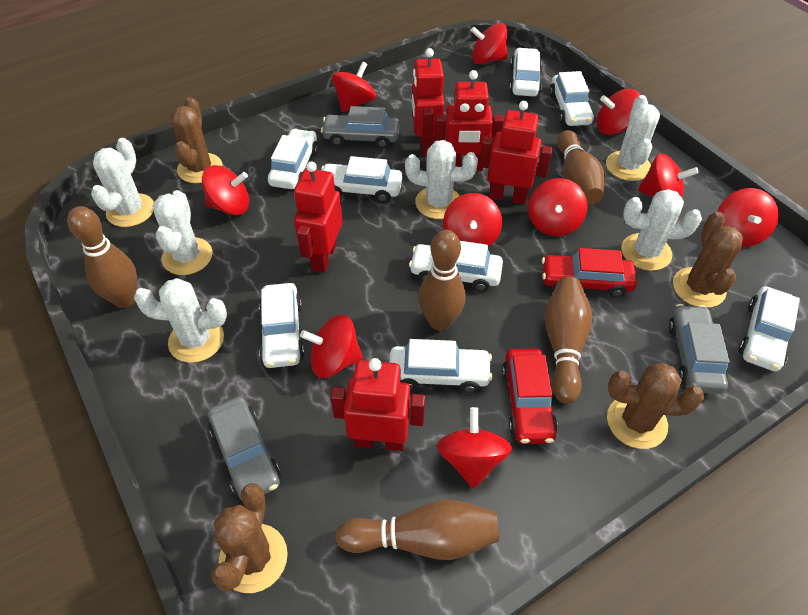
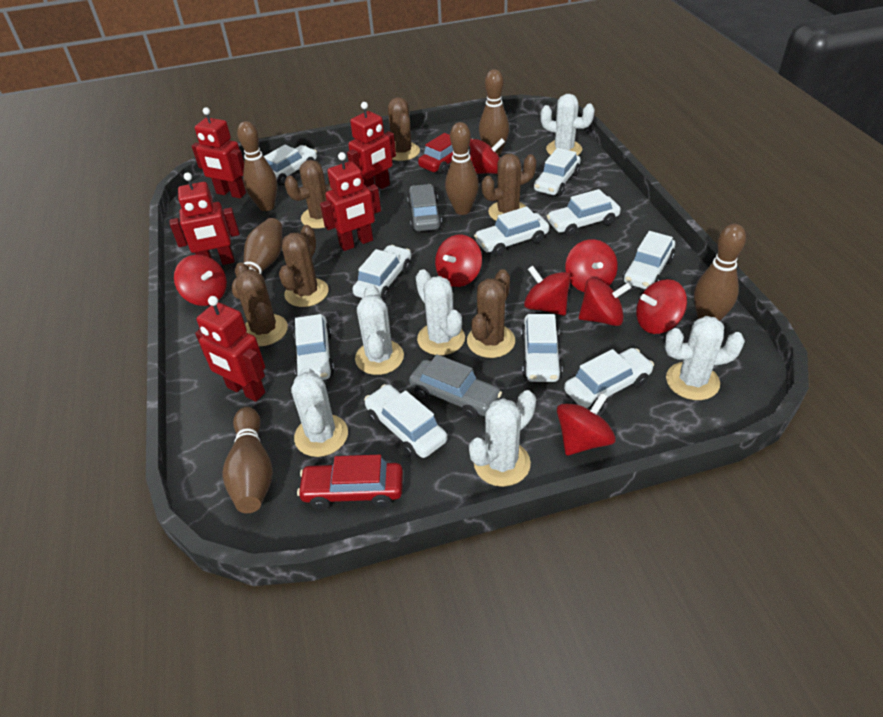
brown bowling pin: 5 -> 6
brown cactus: 4 -> 6
grey car: 3 -> 2
red spinning top: 10 -> 8
white car: 8 -> 10

